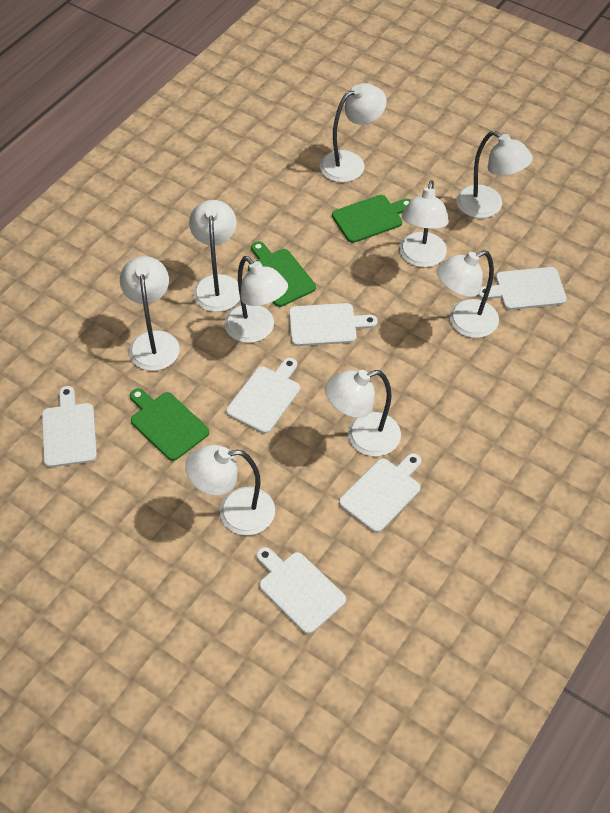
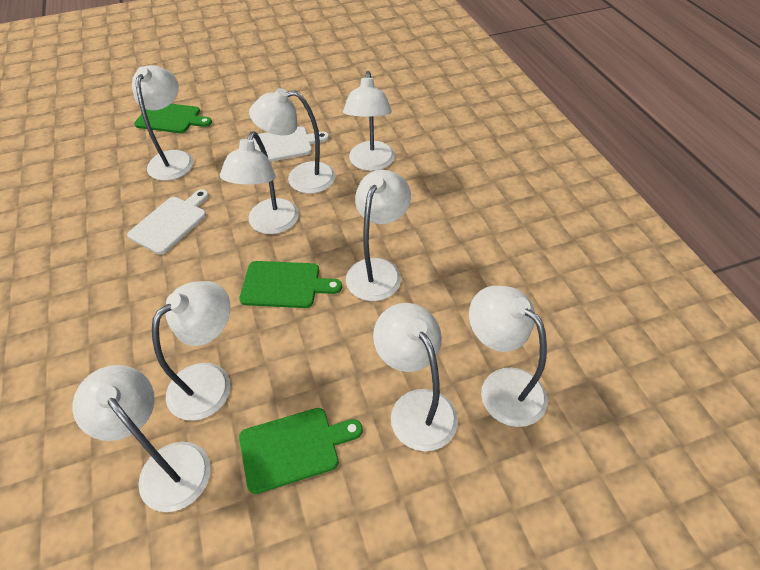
white cutting board: 6 -> 2

